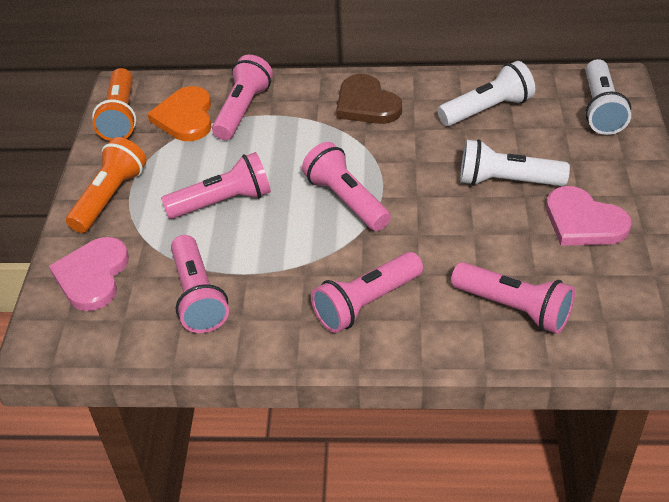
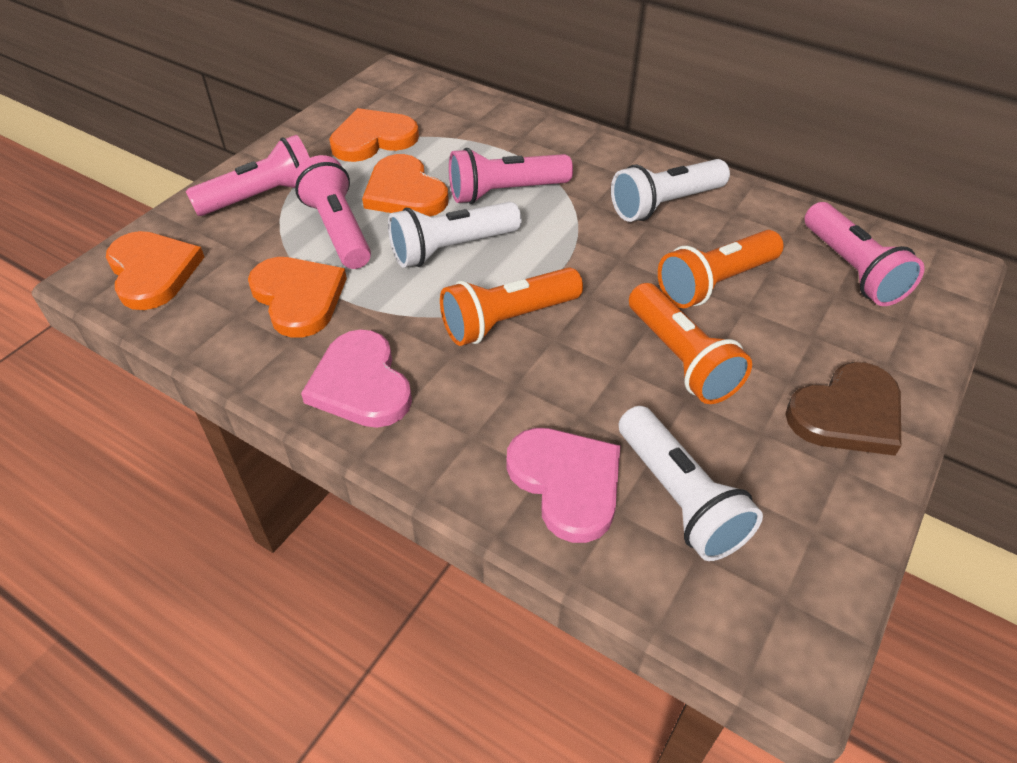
orange flashlight: 2 -> 3
orange heart: 1 -> 4
pink flashlight: 6 -> 4

